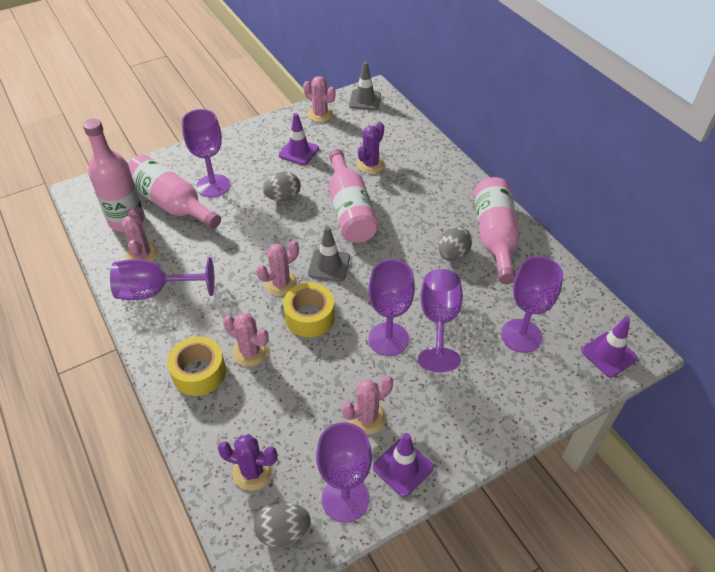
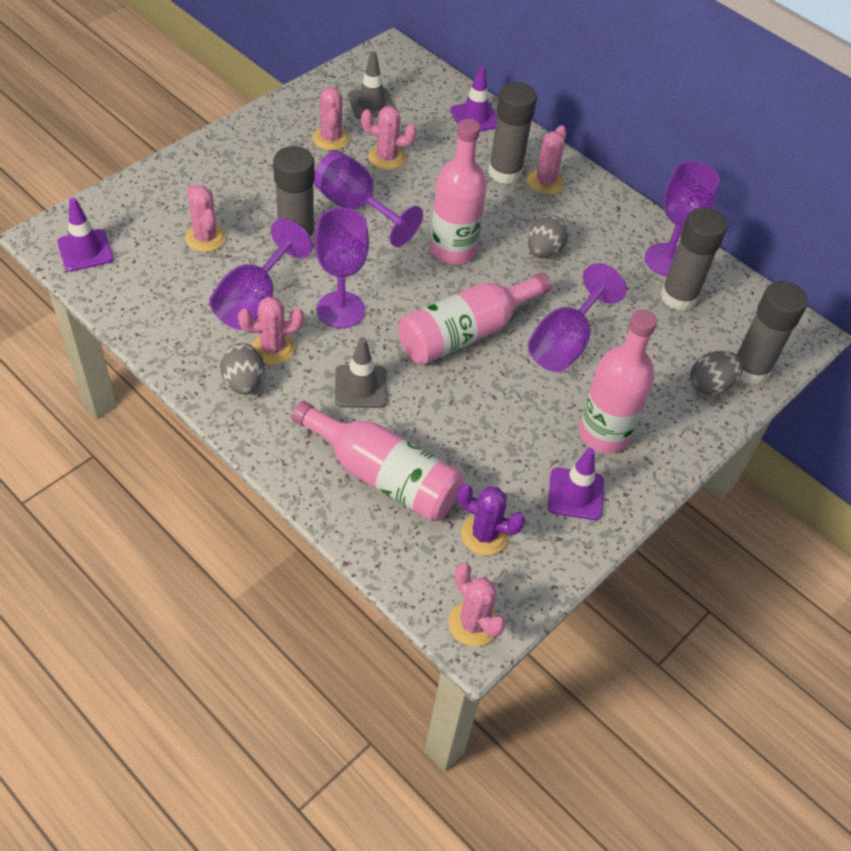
grey glue stick: 0 -> 4
pink cactus: 5 -> 6
purple cactus: 2 -> 1
purple goblet: 6 -> 5
yellow tape: 2 -> 0

